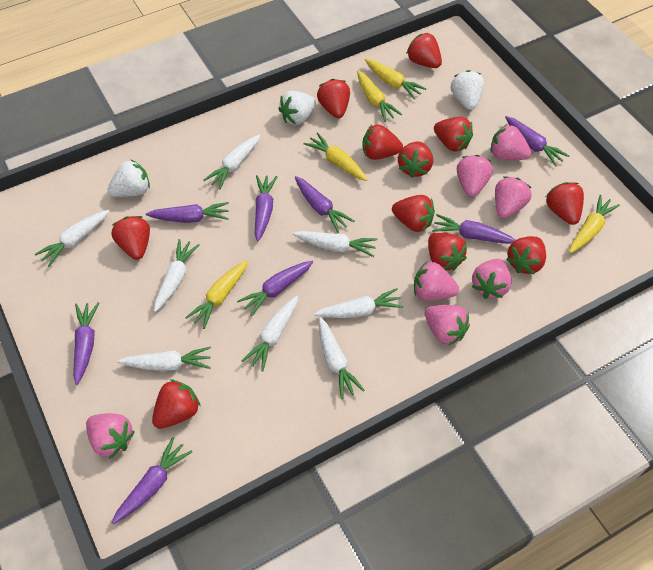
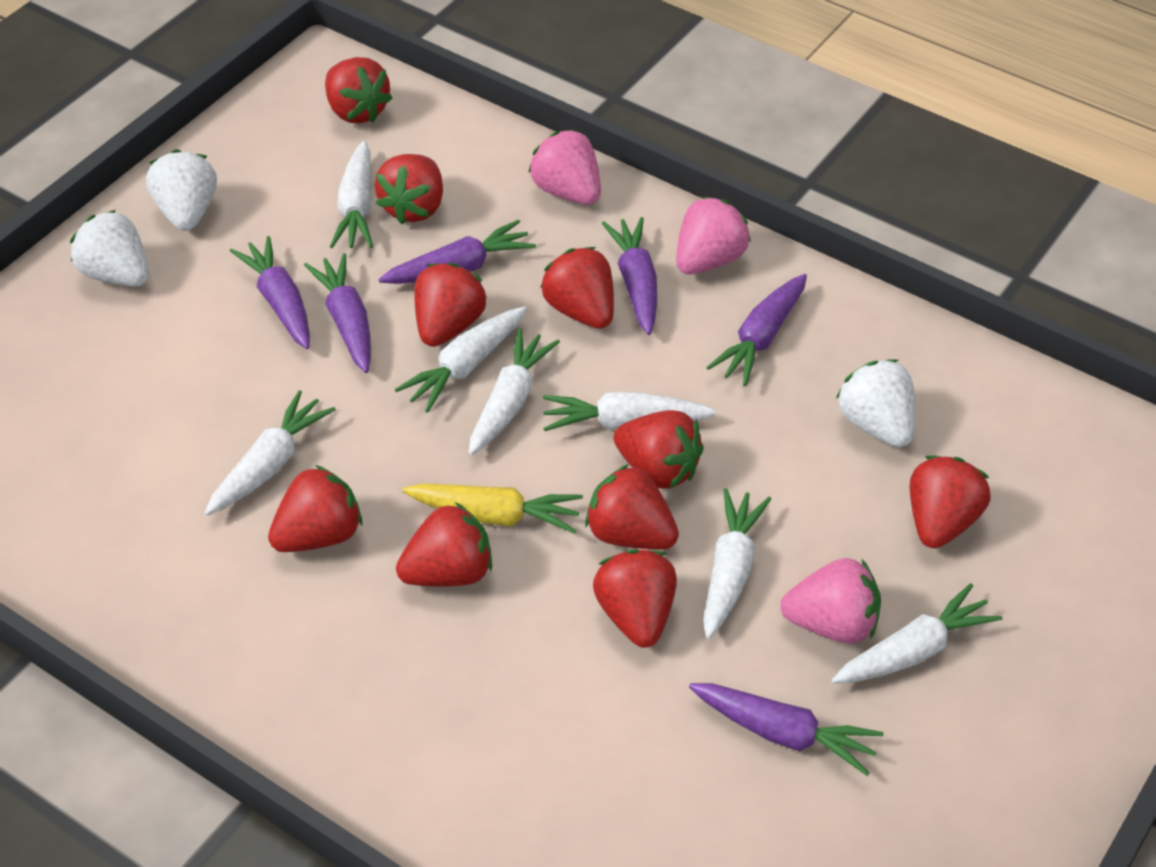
pink strawberry: 7 -> 3
purple carrot: 8 -> 6
red strawberry: 11 -> 10
white carrot: 8 -> 7
yellow carrot: 5 -> 1

